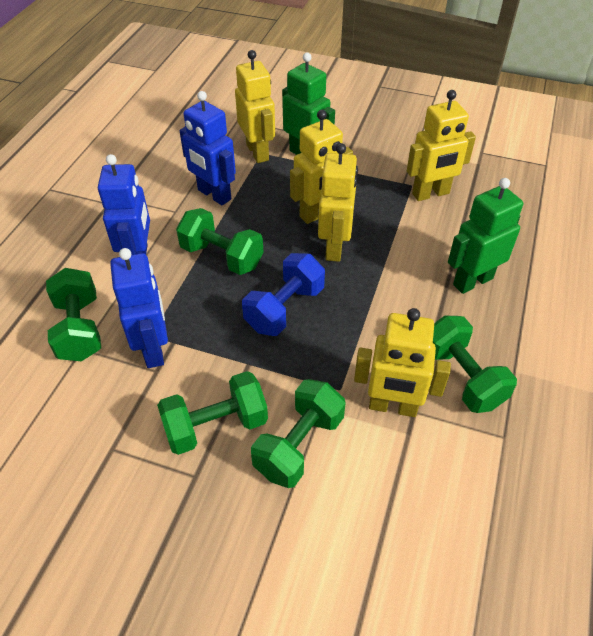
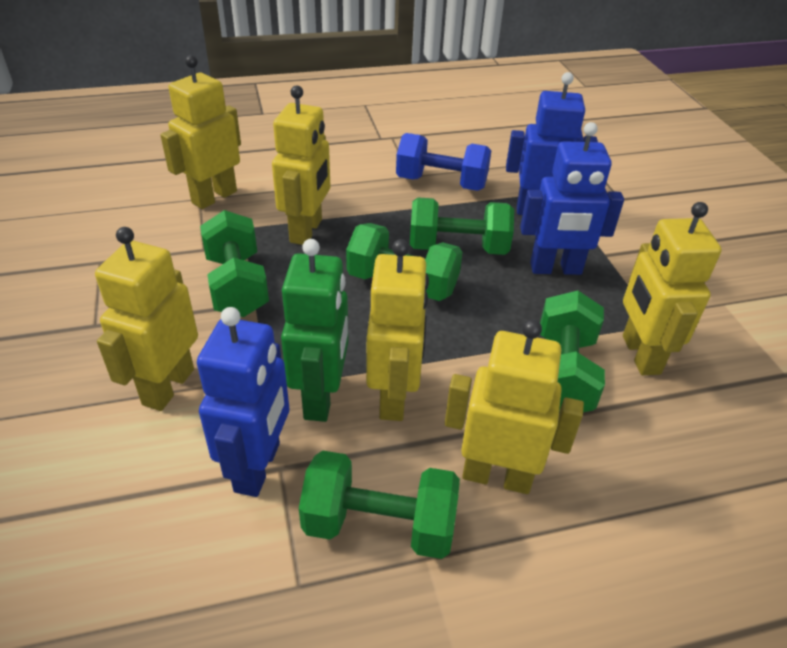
green robot: 2 -> 1
yellow robot: 5 -> 6

